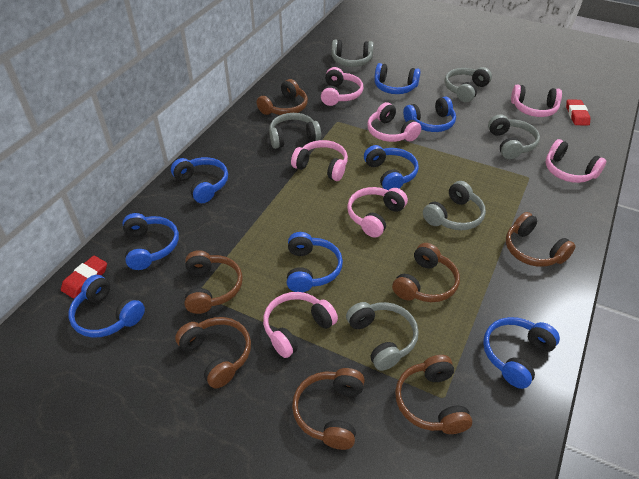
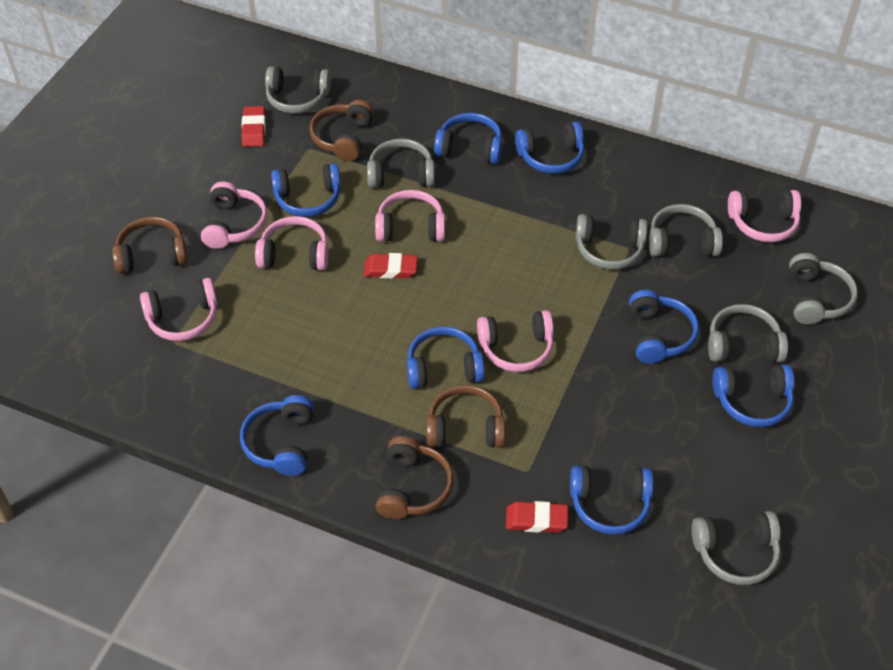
brown headphones: 7 -> 4
grey headphones: 6 -> 7
pink headphones: 7 -> 6
red eraser: 2 -> 3

